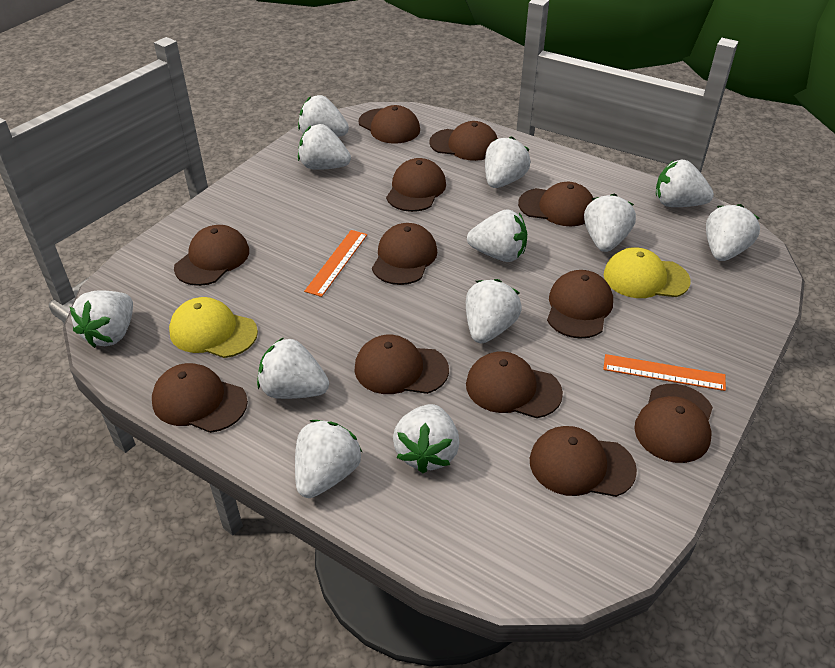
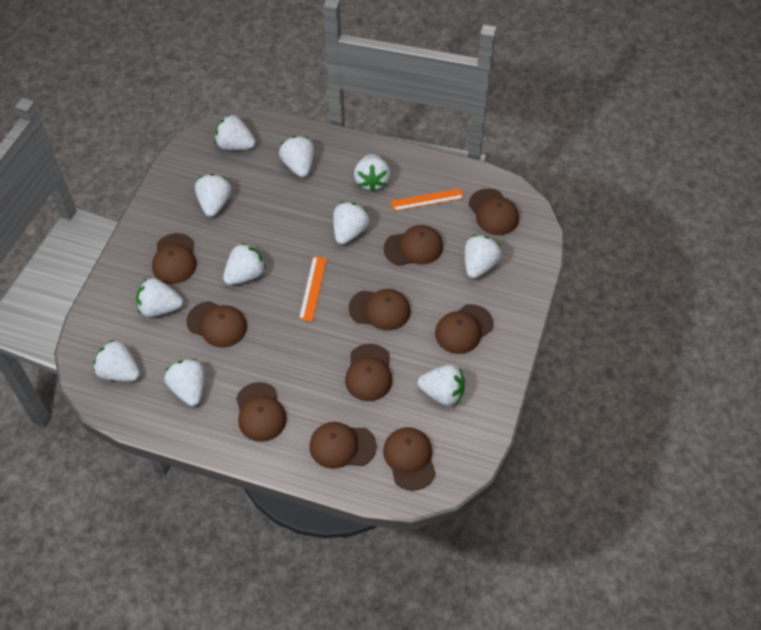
brown cap: 12 -> 10
white strawberry: 12 -> 11
yellow cap: 2 -> 0

